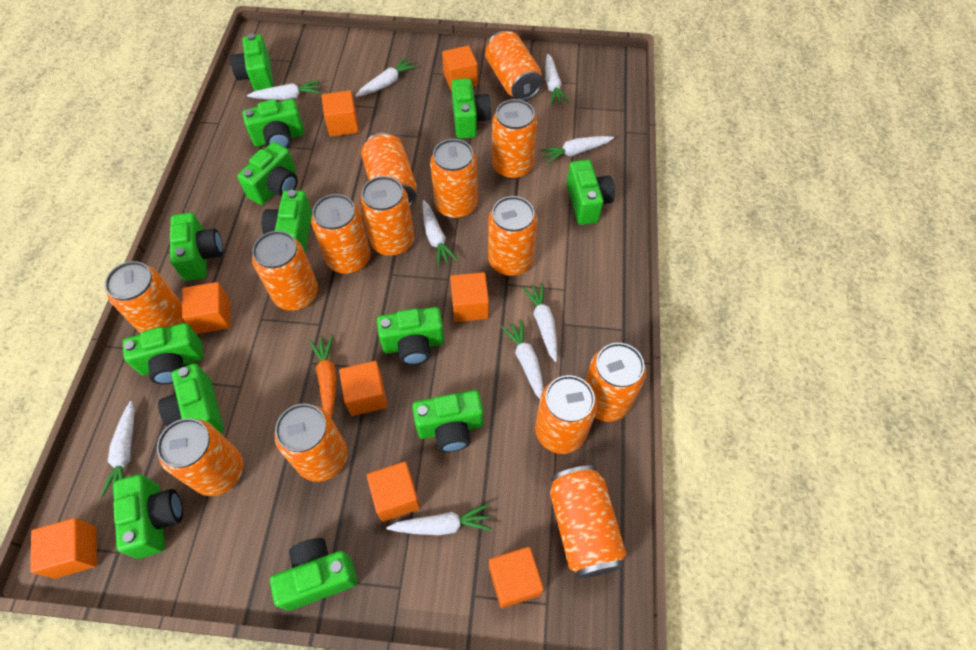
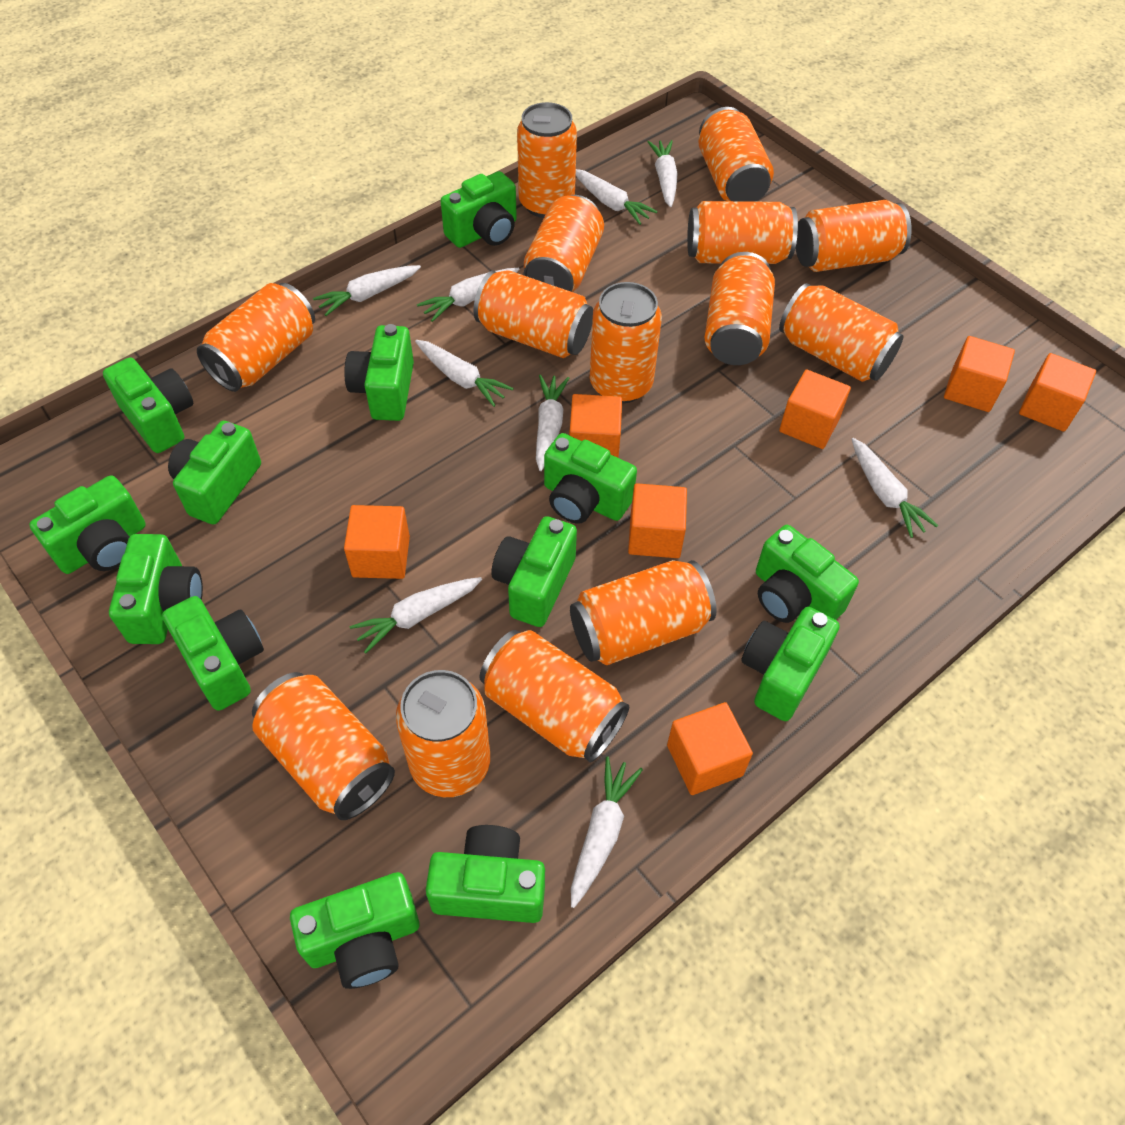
orange carrot: 1 -> 0
orange cube: 8 -> 7

